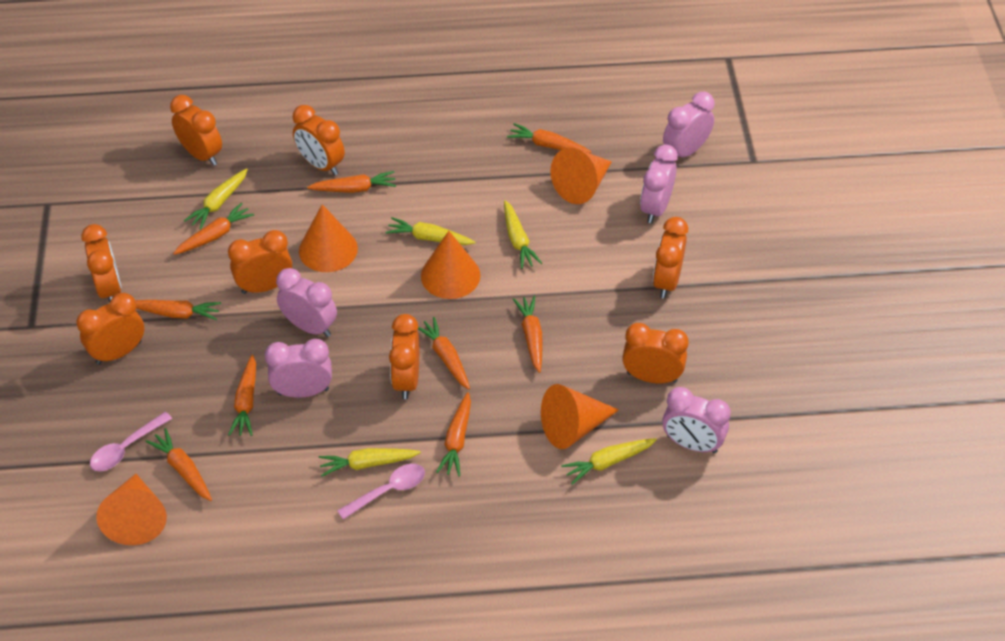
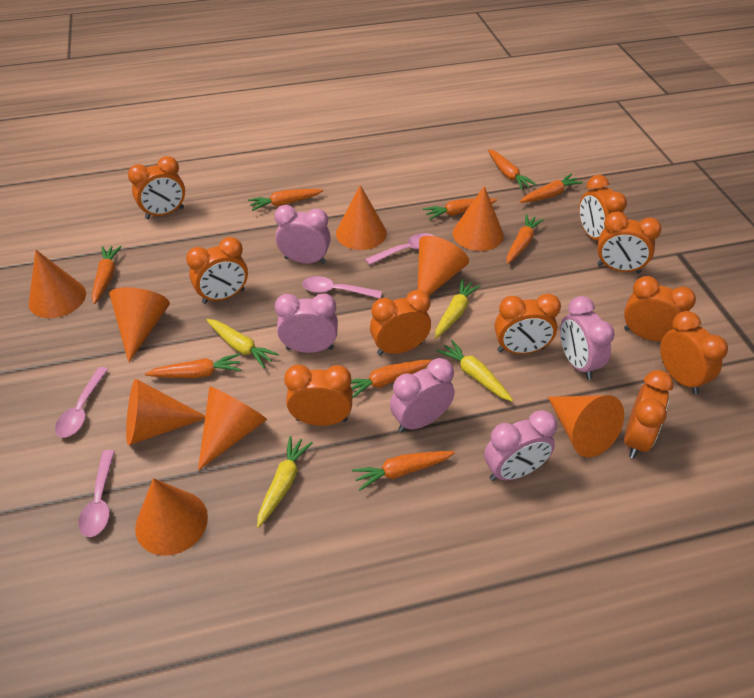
orange clock: 8 -> 10
orange cone: 5 -> 9
pink spoon: 2 -> 4
yellow carrot: 5 -> 4

